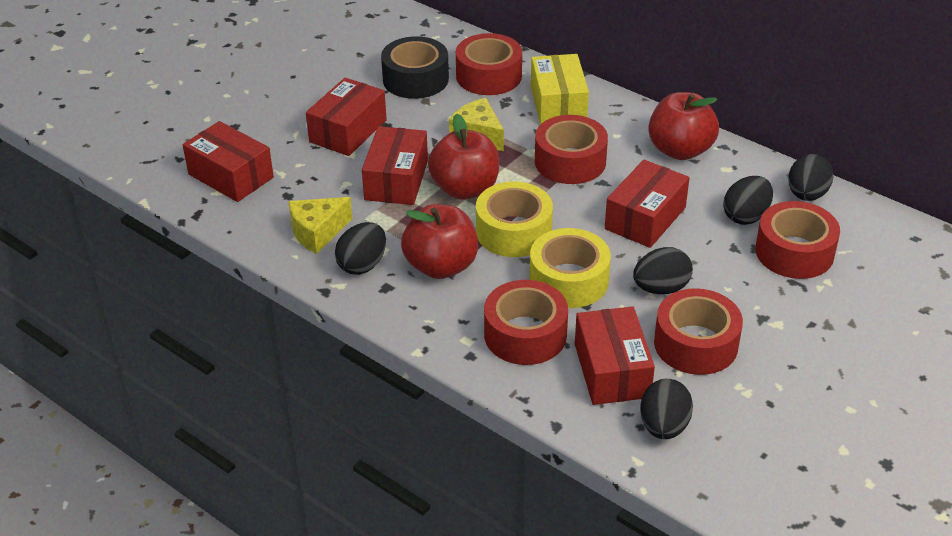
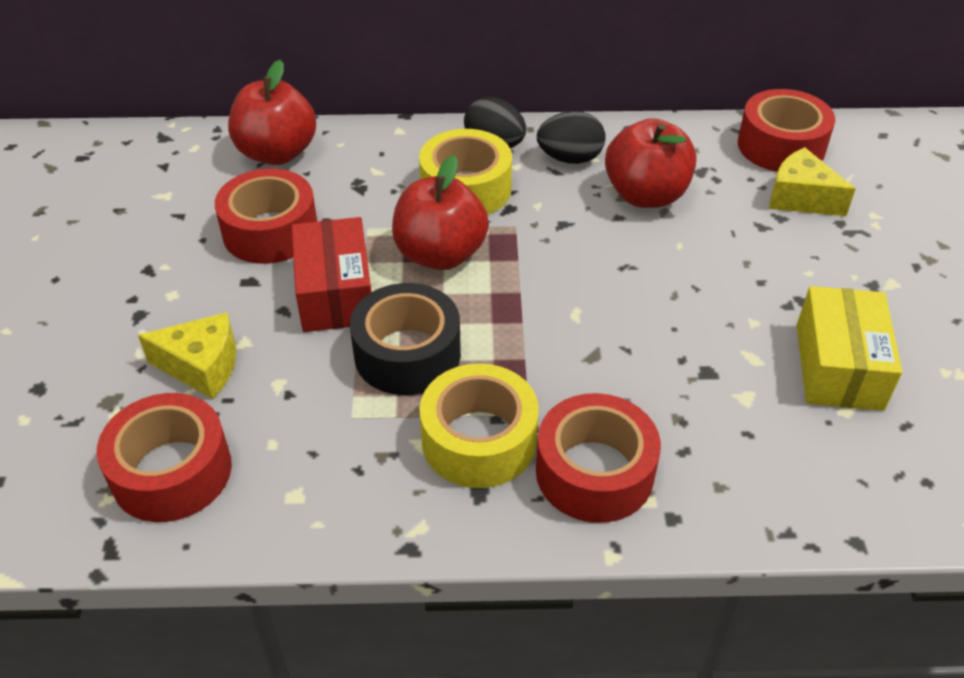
black egg: 5 -> 2
red box: 5 -> 1
red tape: 5 -> 4

